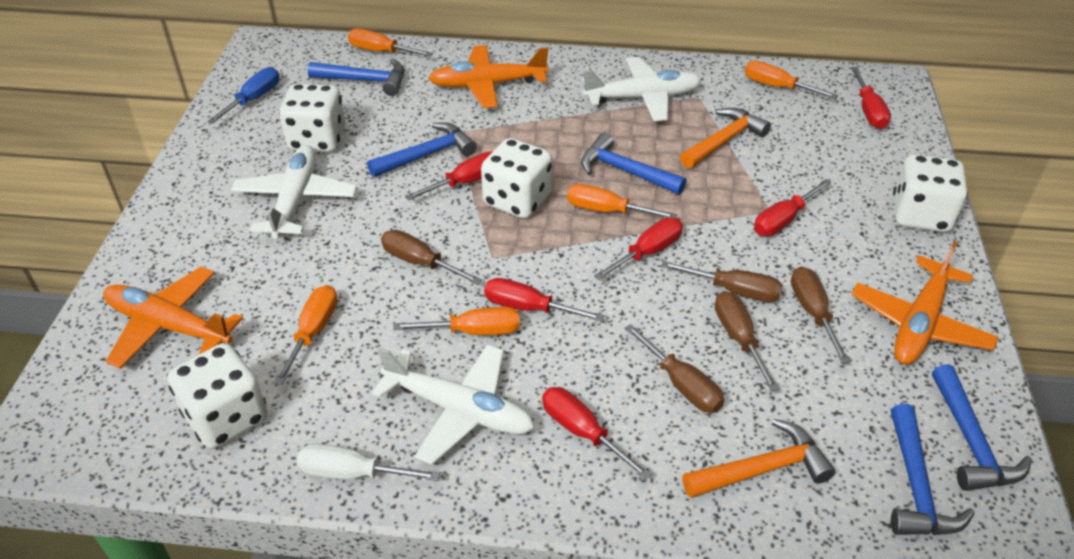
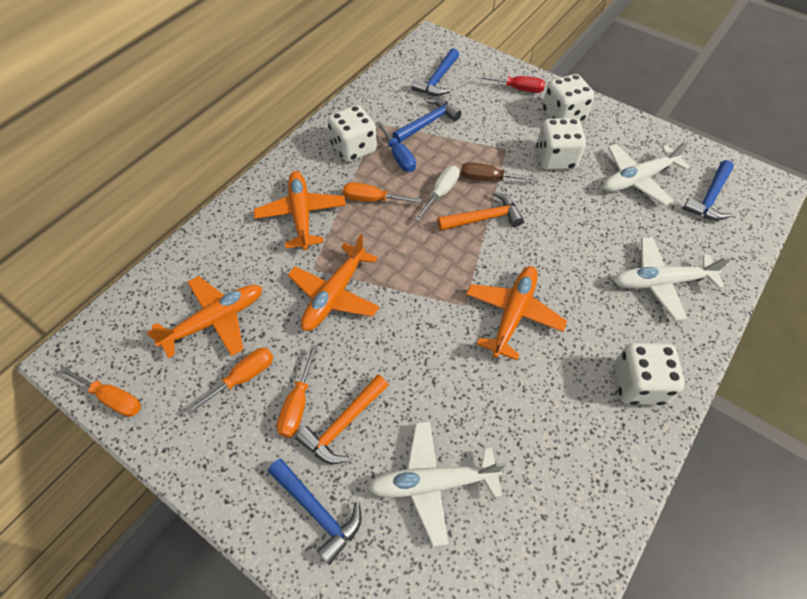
blue hammer: 5 -> 4
brown screwdriver: 5 -> 1
orange plane: 3 -> 4
orange screwdriver: 5 -> 4
red screwdriver: 6 -> 1

